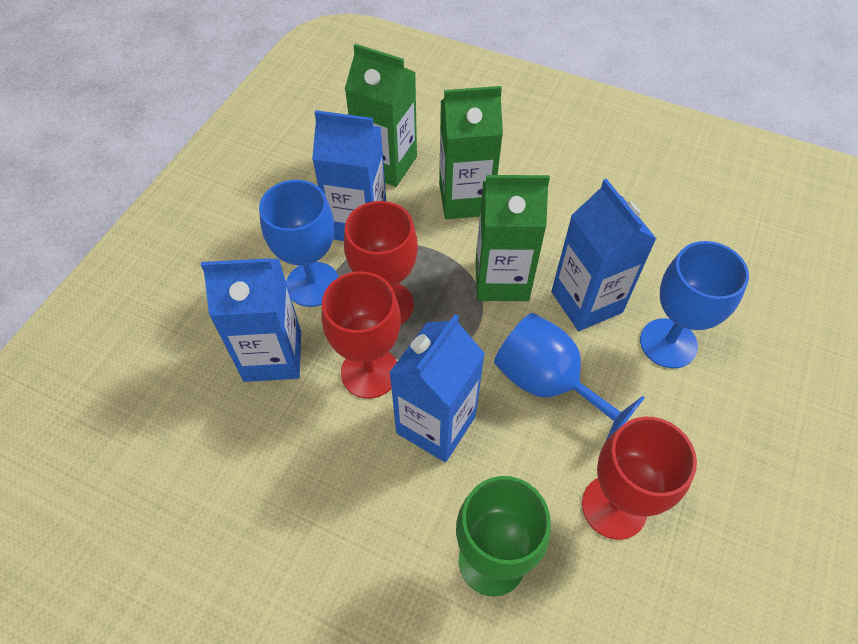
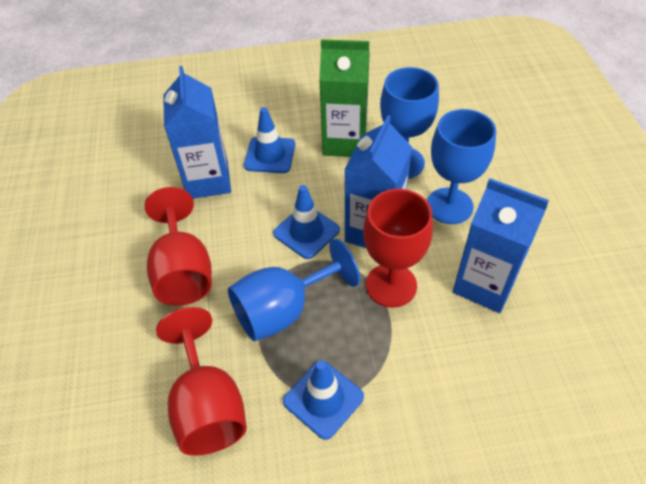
blue carton: 4 -> 3
blue traffic cone: 0 -> 3
green carton: 3 -> 1
green goblet: 1 -> 0

